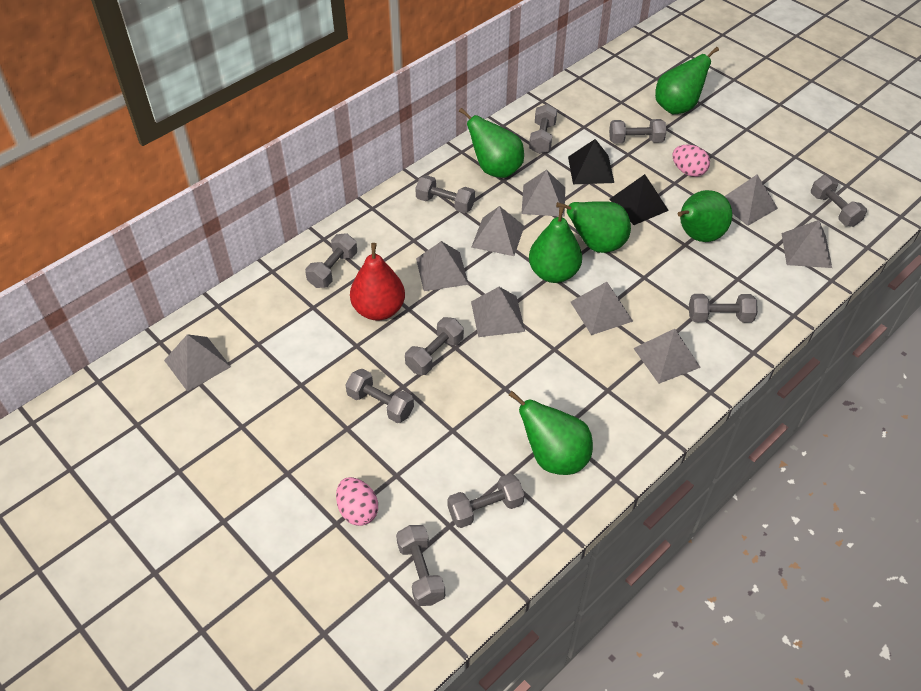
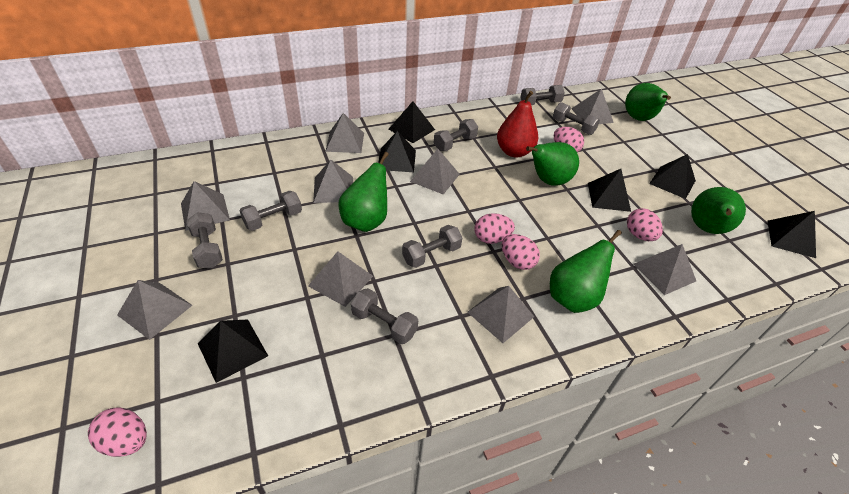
black pyramid: 2 -> 6
green pear: 6 -> 5
grey dumbbell: 10 -> 7
pink egg: 2 -> 5

